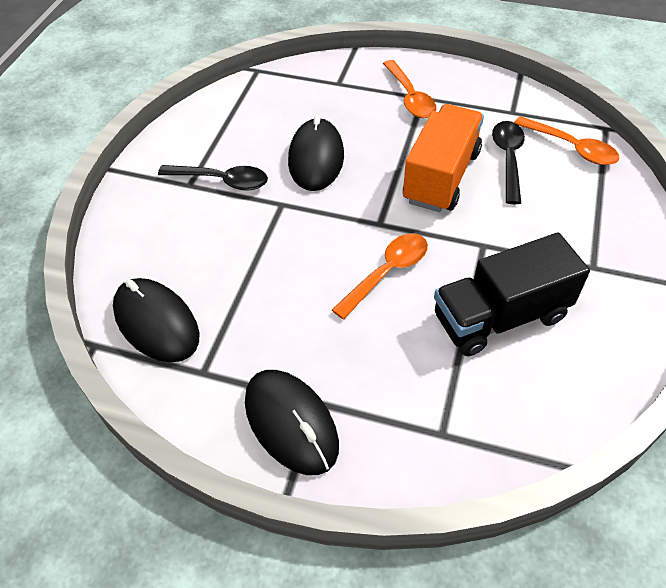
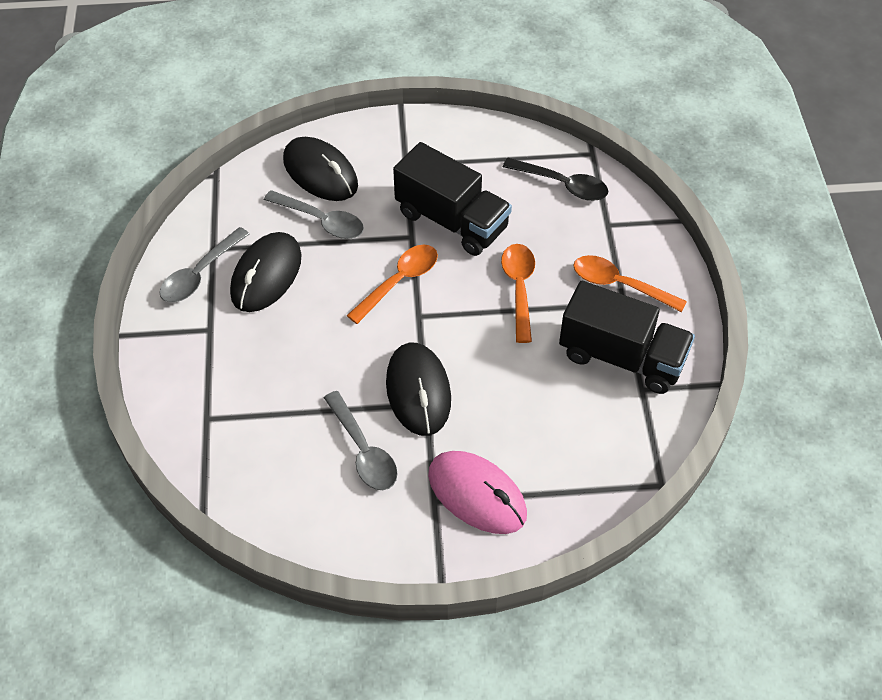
black spoon: 2 -> 1
black truck: 1 -> 2
grey spoon: 0 -> 3
orange truck: 1 -> 0
pink mouse: 0 -> 1

